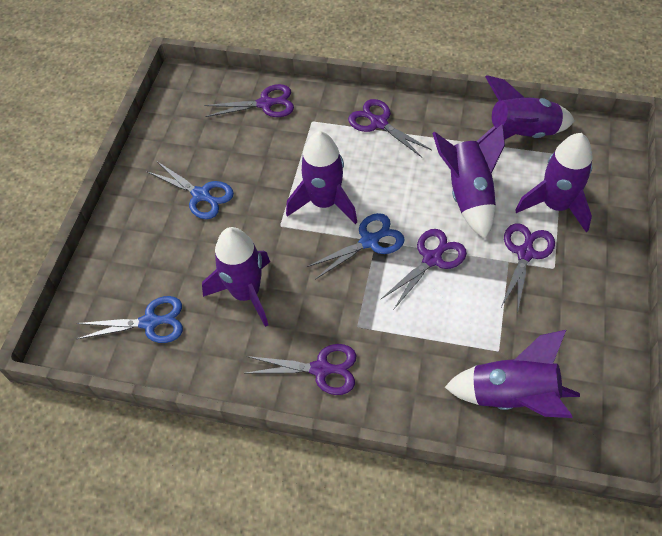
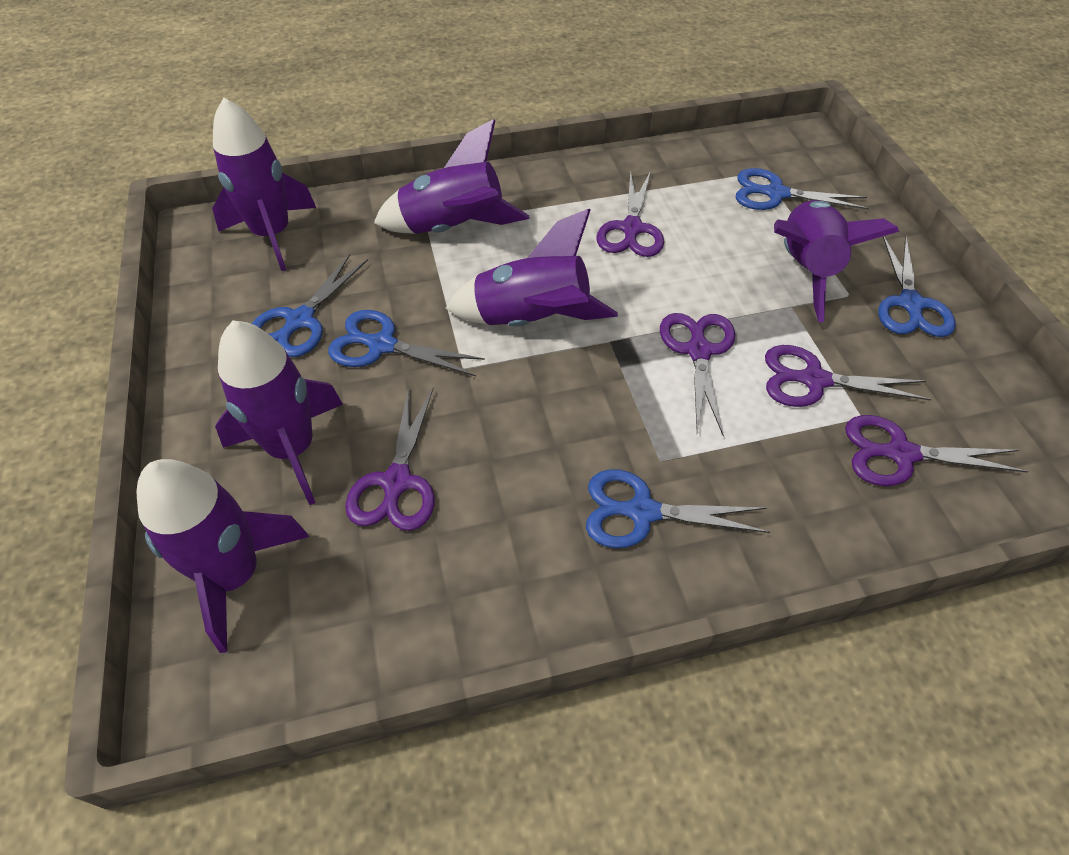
blue scissors: 3 -> 5

